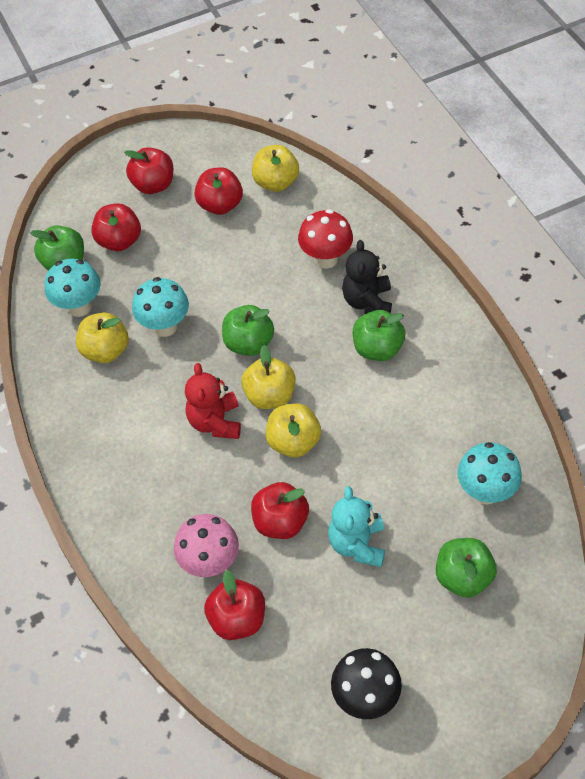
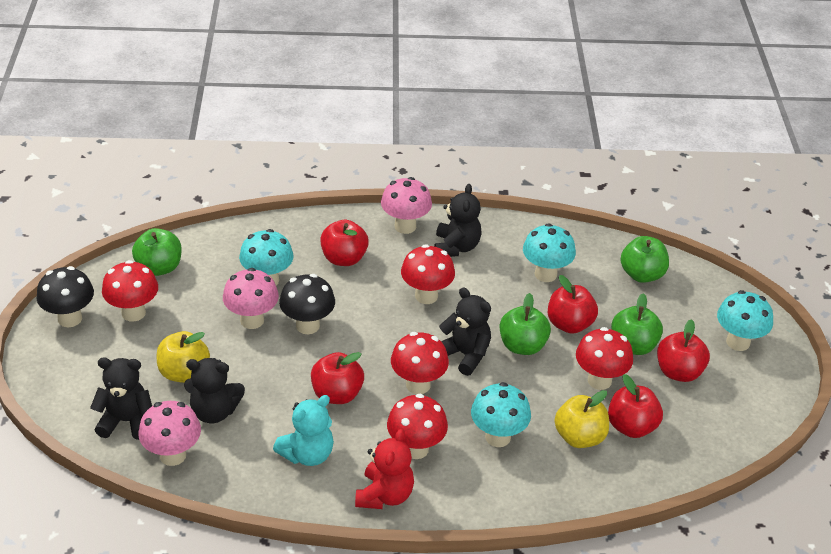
black mushroom: 1 -> 2
black teddy bear: 1 -> 4
pink mushroom: 1 -> 3
red mushroom: 1 -> 5
turquoise mushroom: 3 -> 4
yellow apple: 4 -> 2

